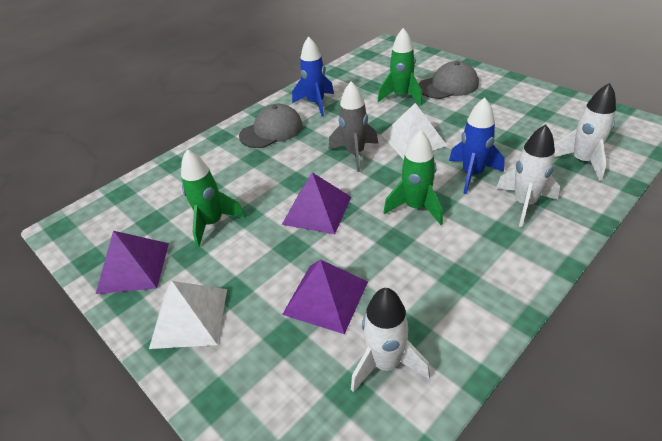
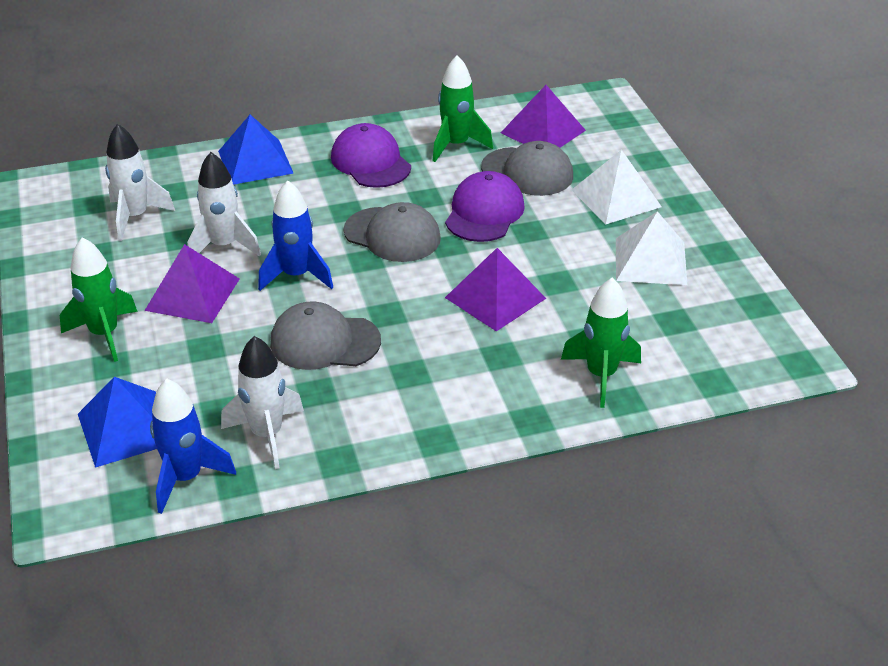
blue pyramid: 0 -> 2
grey cap: 2 -> 3
grey rocket: 1 -> 0
purple cap: 0 -> 2

